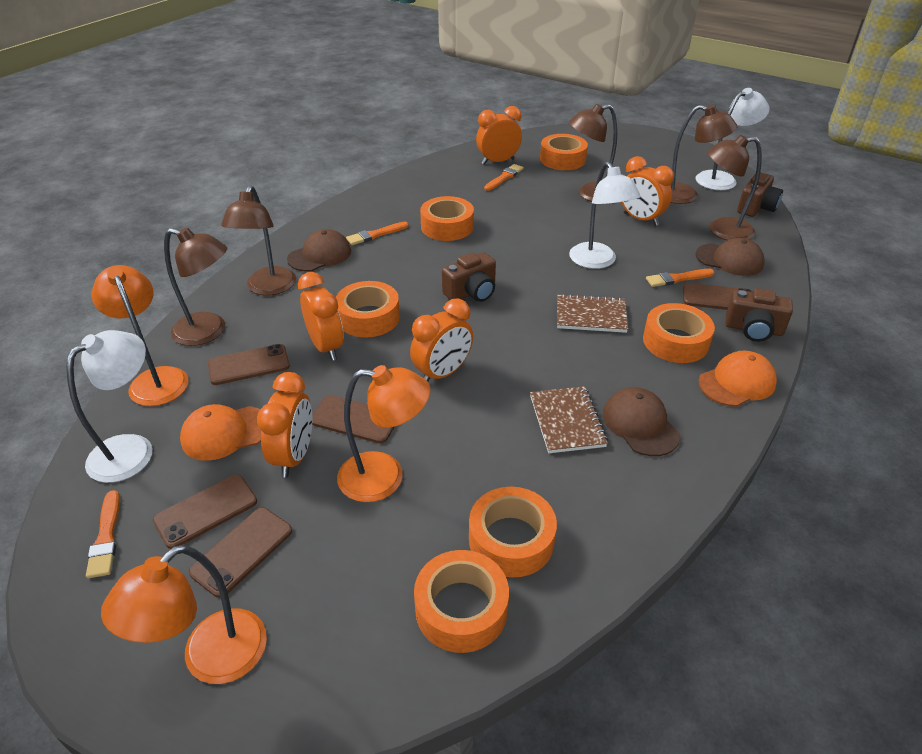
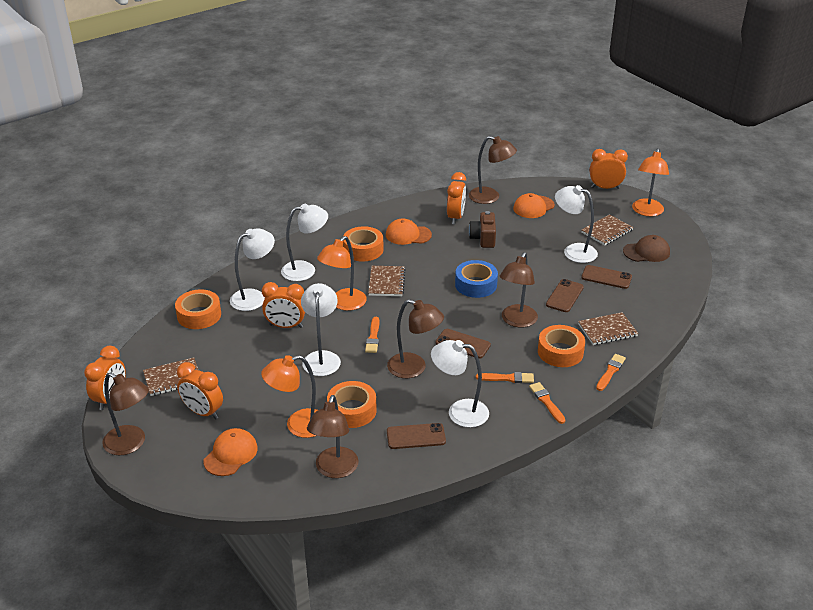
blue tape: 0 -> 1
brown camera: 3 -> 1
brown cap: 3 -> 1
brown notebook: 2 -> 4
brown phone: 5 -> 4
orange cap: 2 -> 3
orange tape: 6 -> 4
white lamp: 3 -> 5

